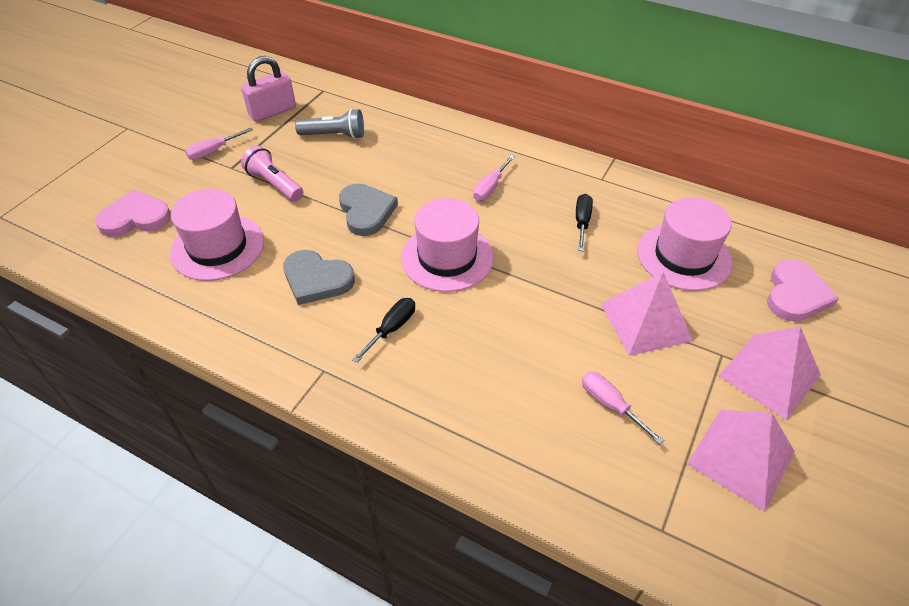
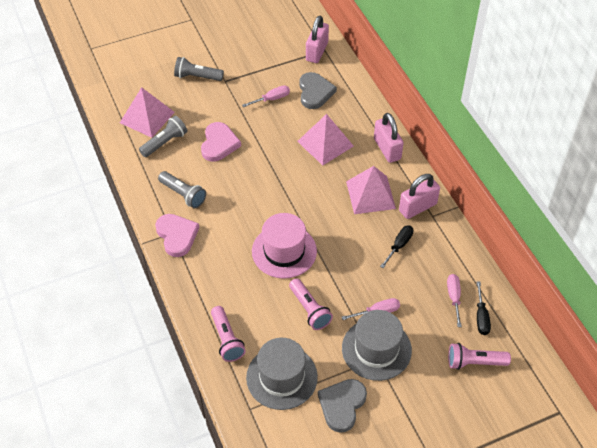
grey flashlight: 1 -> 3
grey hat: 0 -> 2
pink flashlight: 1 -> 3
pink hat: 3 -> 1
pink padlock: 1 -> 3

